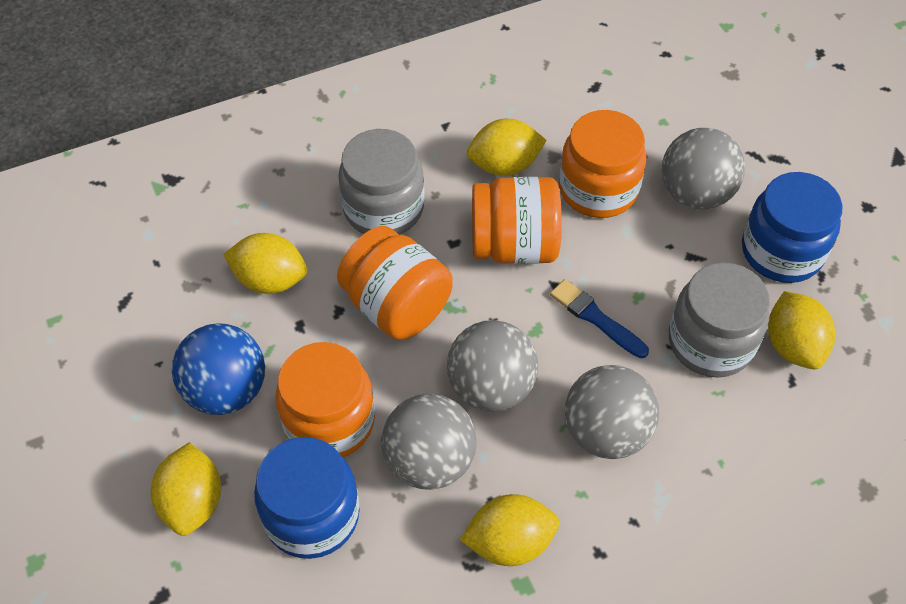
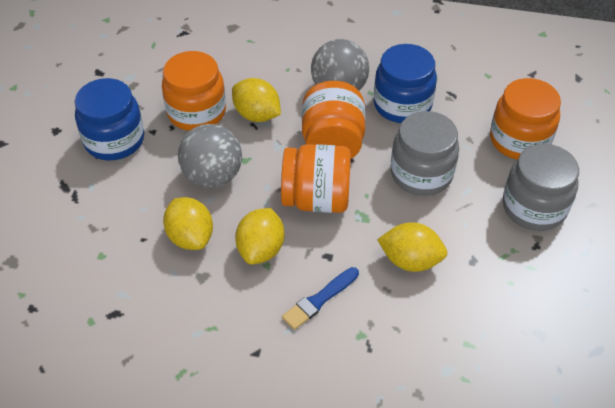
blue ball: 1 -> 0
grey ball: 4 -> 2
yellow lemon: 5 -> 4

